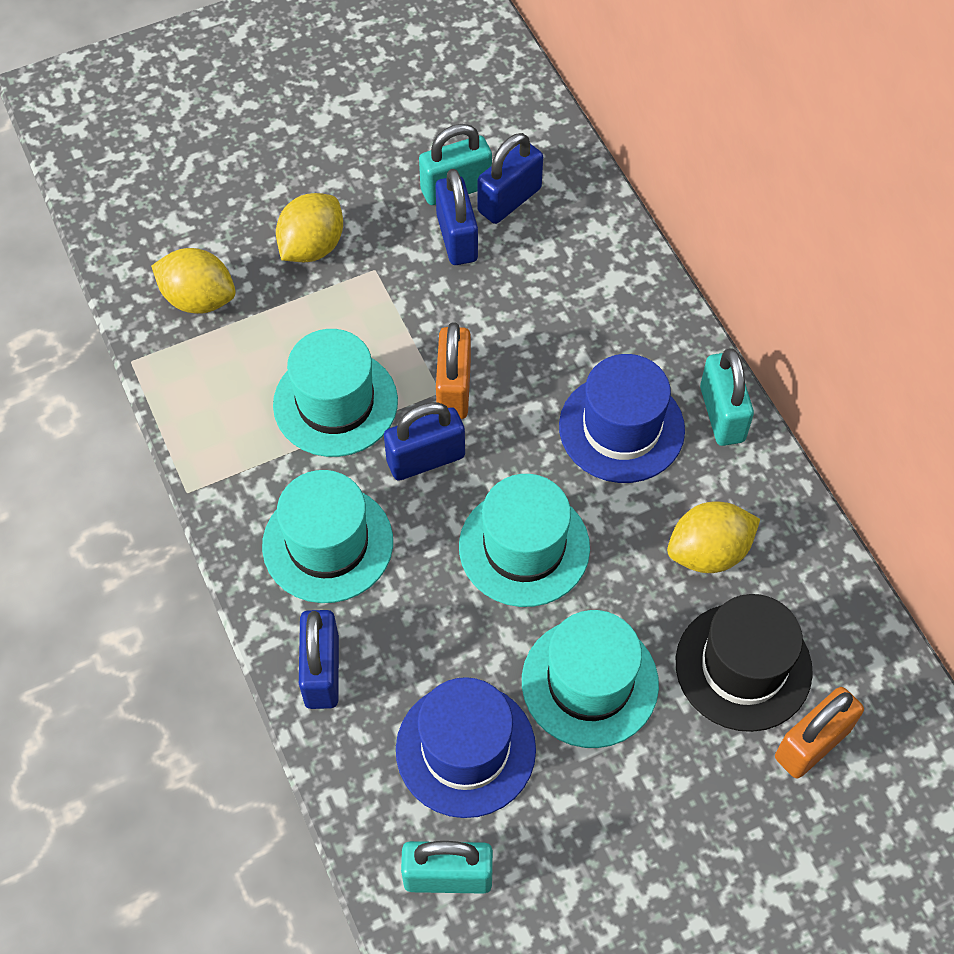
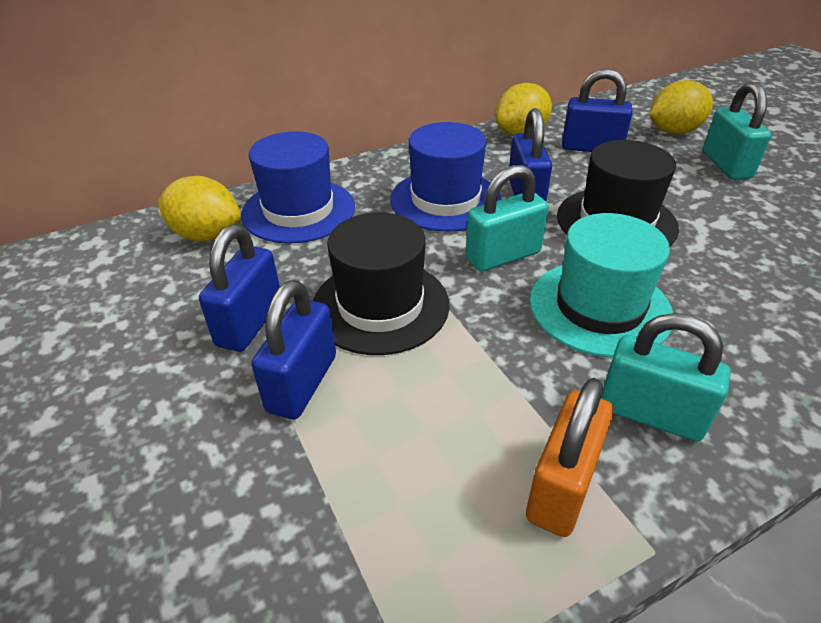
black hat: 1 -> 2
orange padlock: 2 -> 1
turquoise hat: 4 -> 1

